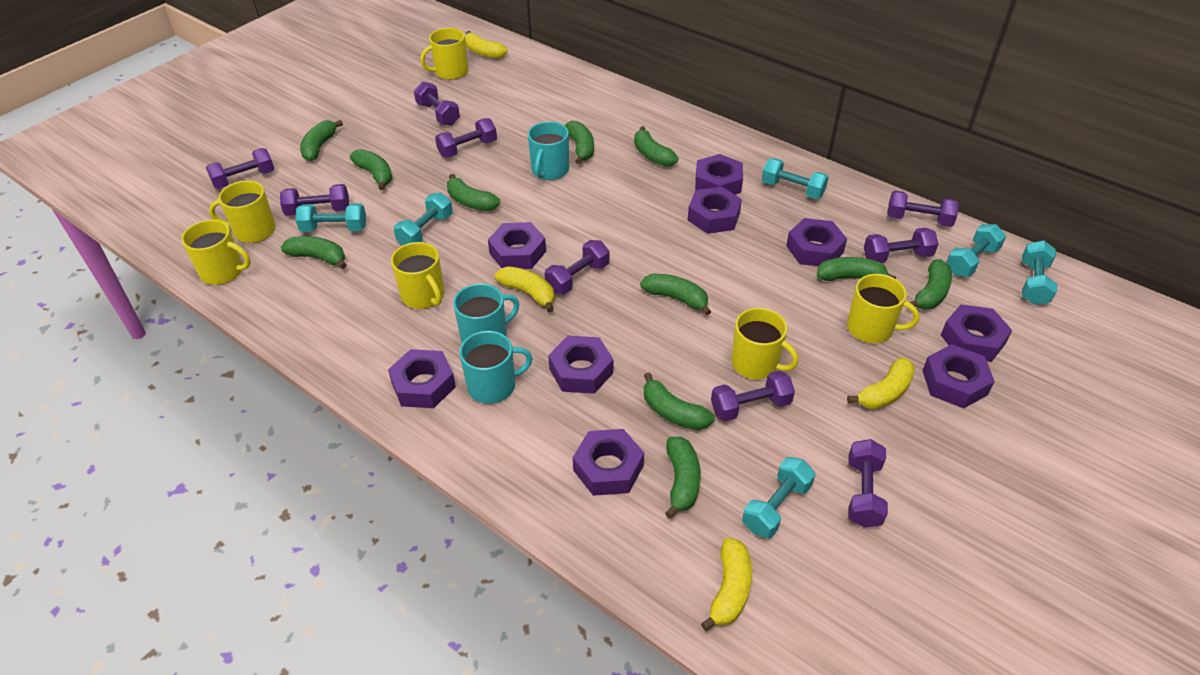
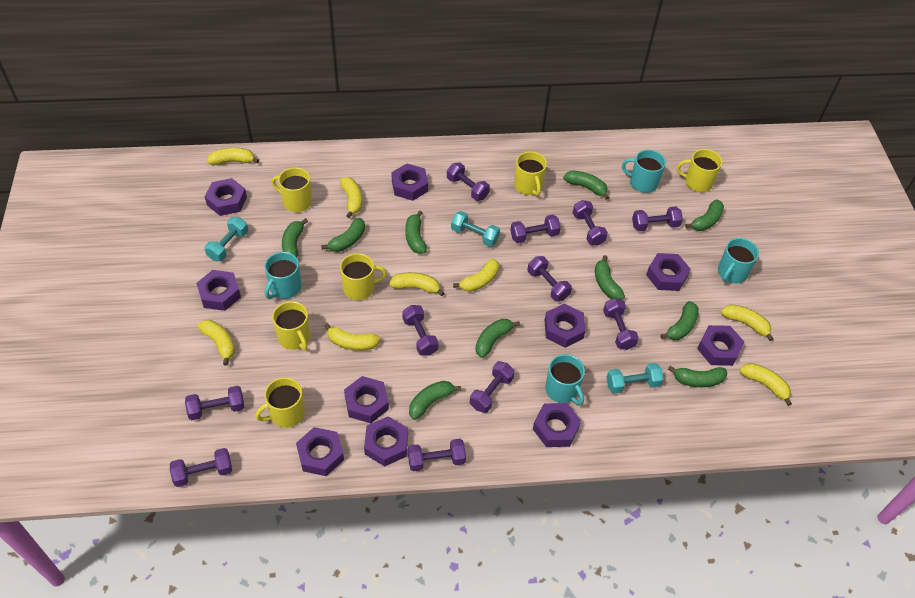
green banana: 11 -> 10
purple dumbbell: 9 -> 11
purple nut: 9 -> 10
turquoise dumbbell: 6 -> 3
turquoise mug: 3 -> 4
yellow banana: 4 -> 8

